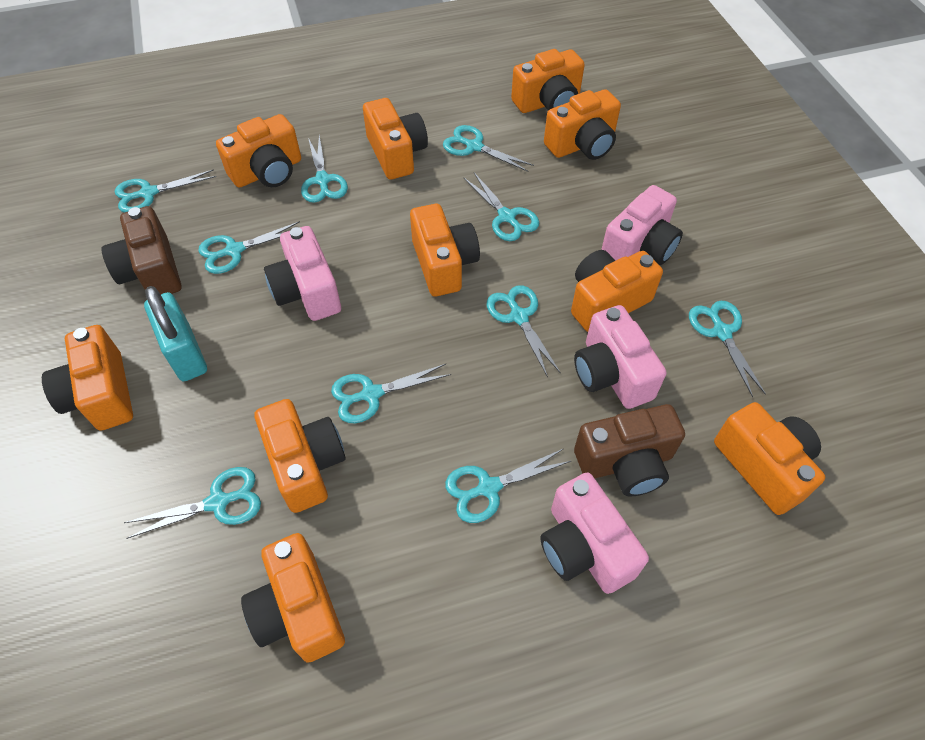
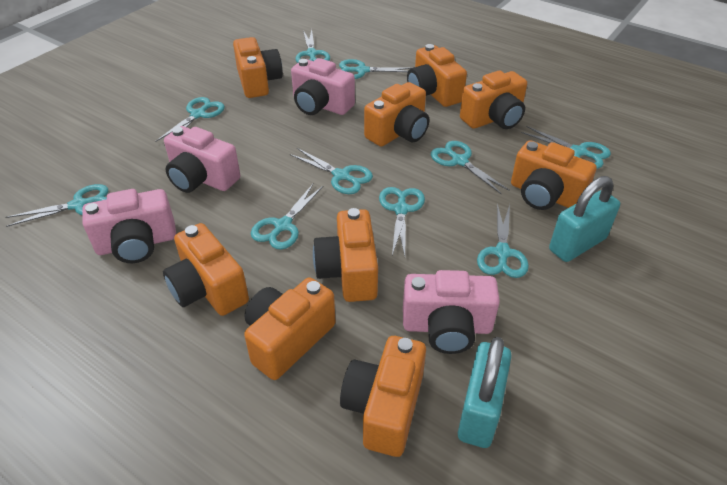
brown camera: 2 -> 0
orange camera: 10 -> 9
turquoise padlock: 1 -> 2

